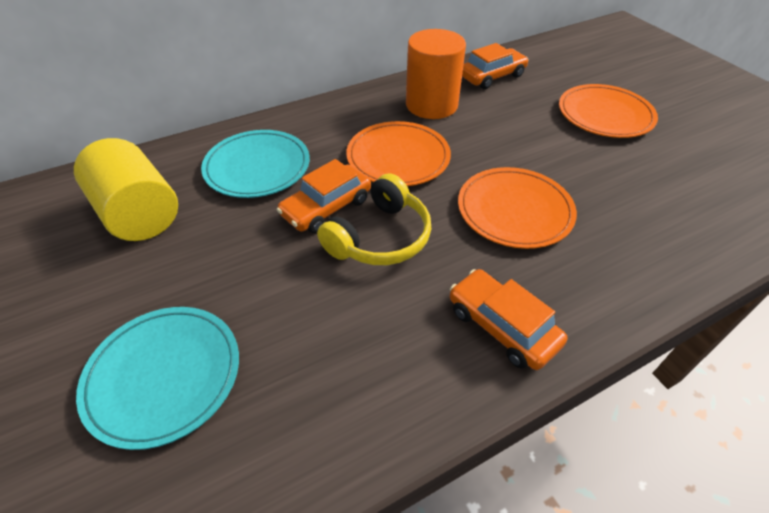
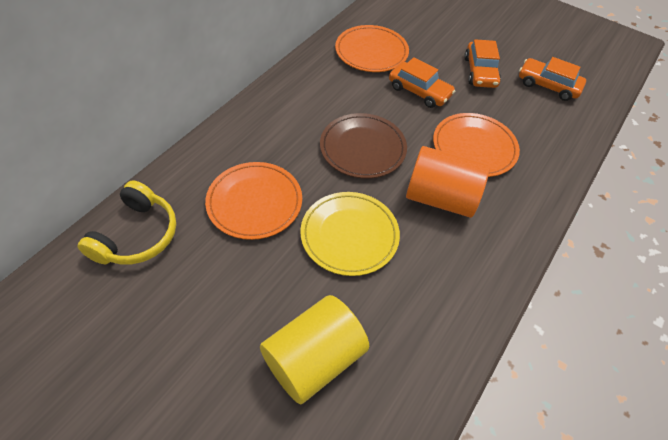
brown plate: 0 -> 1
turquoise plate: 2 -> 0
yellow plate: 0 -> 1

